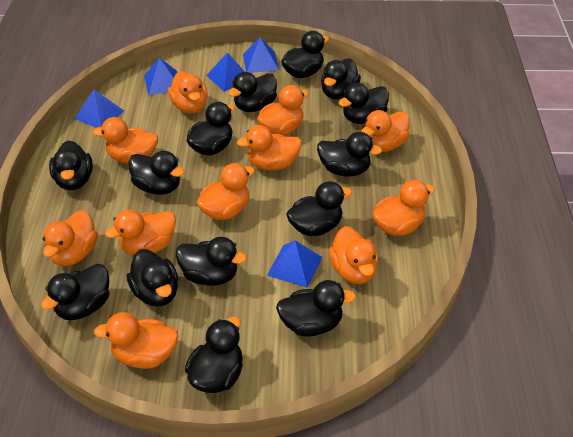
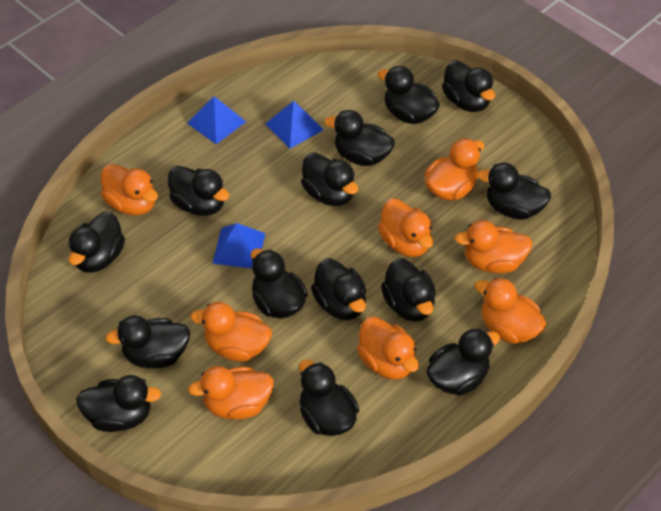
blue pyramid: 5 -> 3
orange duck: 11 -> 8

